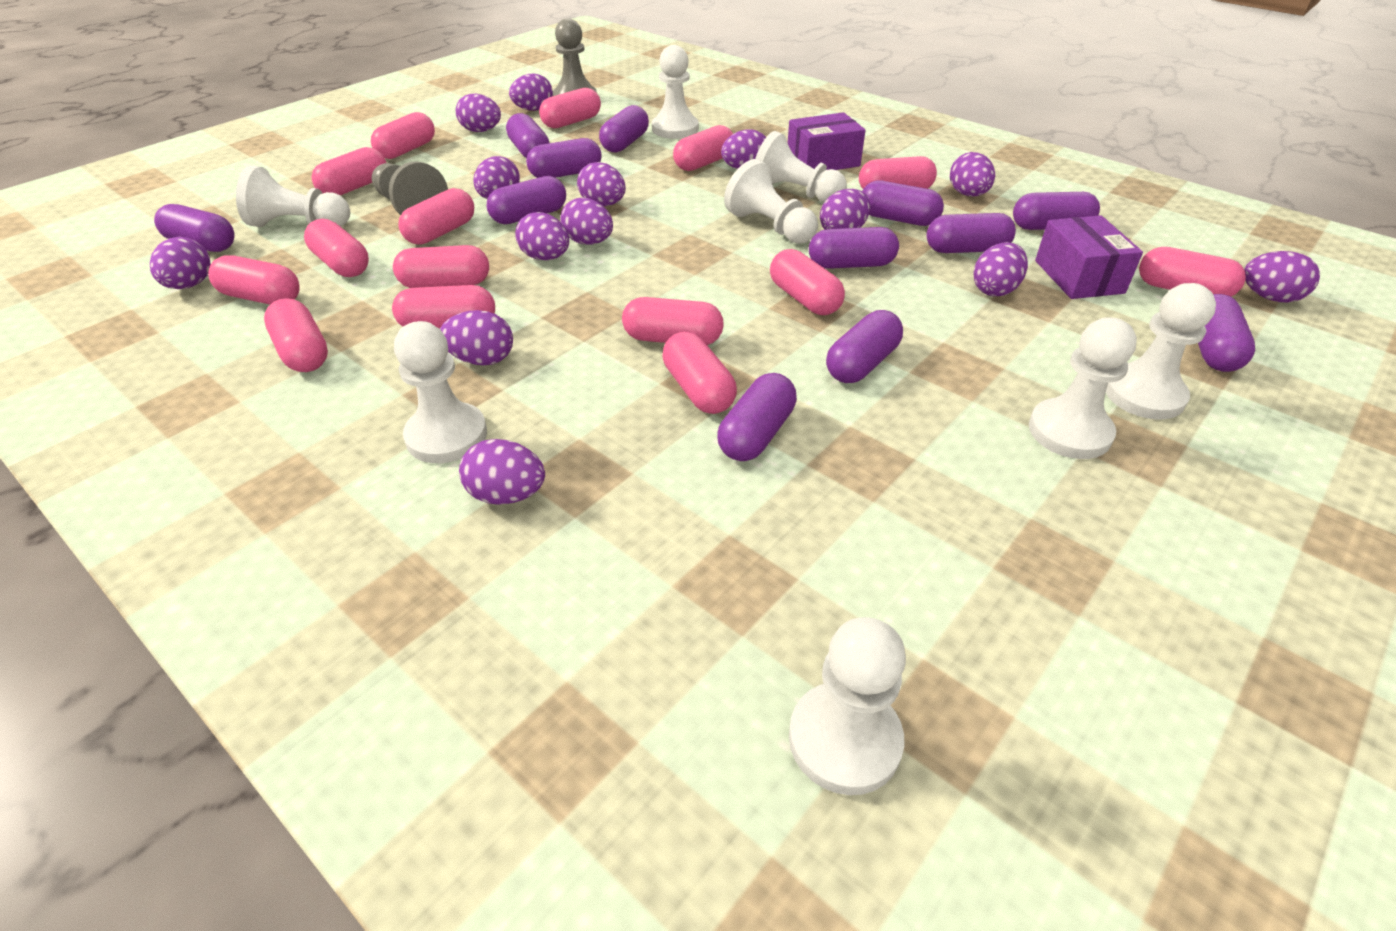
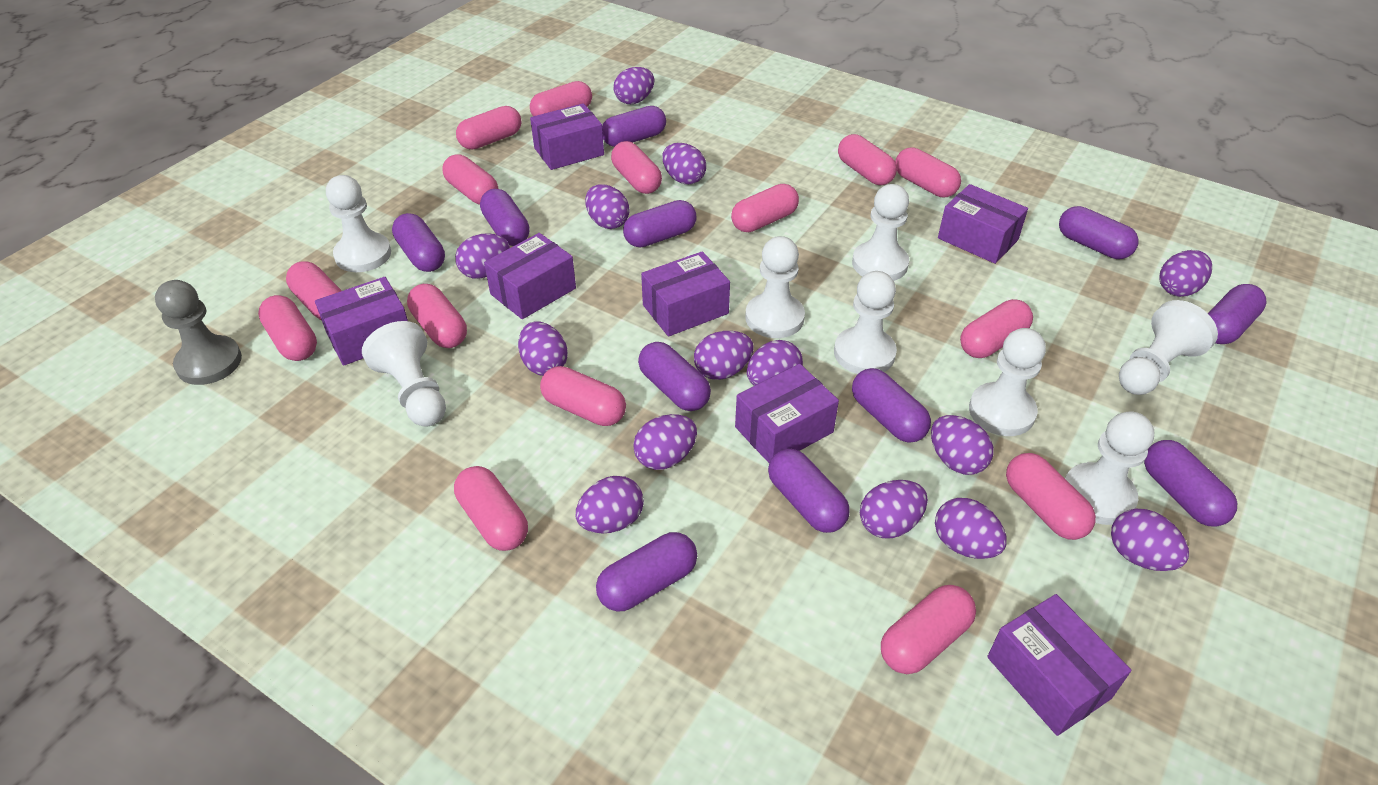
grey pawn: 2 -> 1
purple box: 2 -> 7
purple capsule: 12 -> 11

